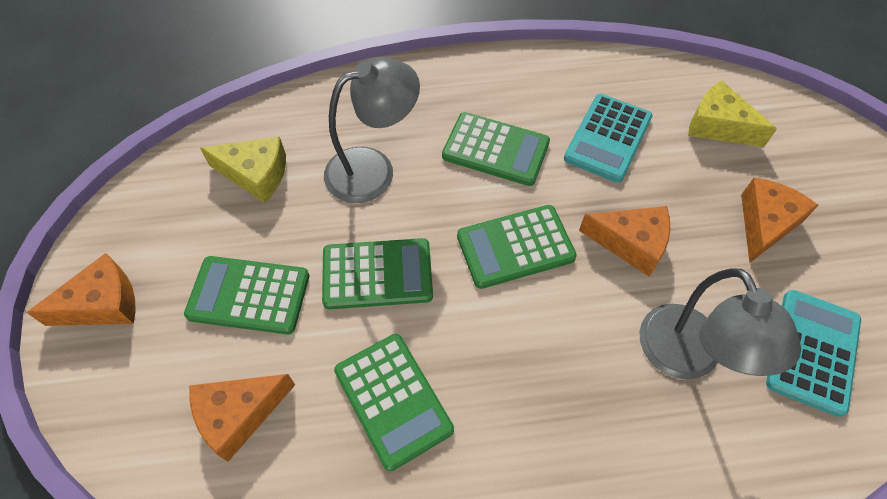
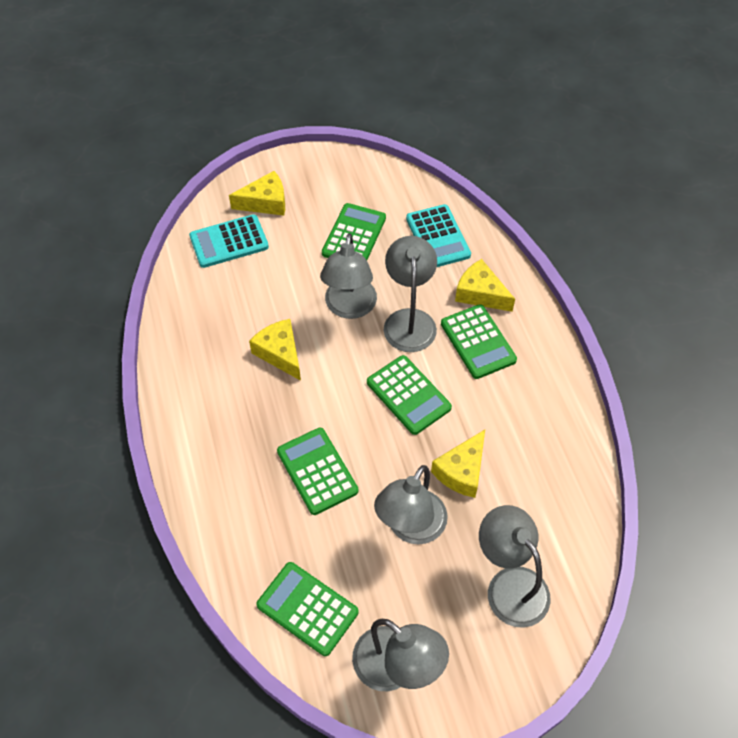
grey lamp: 2 -> 5
orange cheese: 4 -> 0
yellow cheese: 2 -> 4

